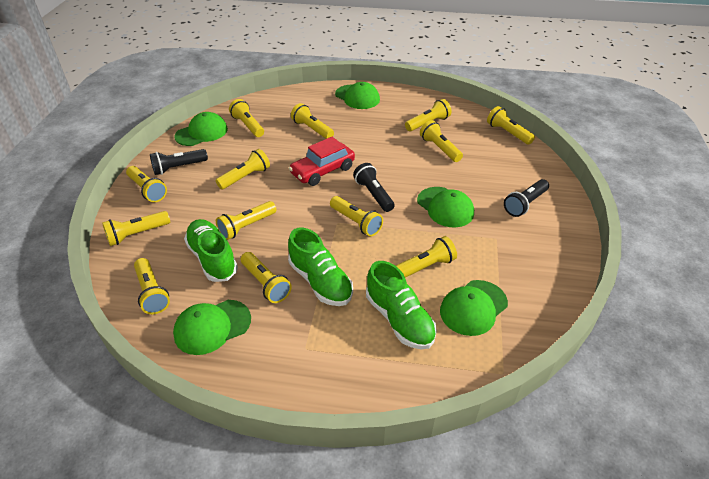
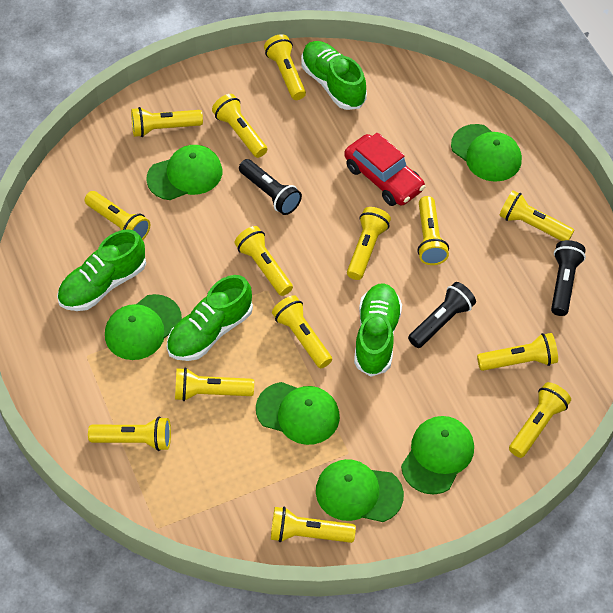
green cap: 5 -> 6
green shoe: 3 -> 4
yellow flashlight: 13 -> 14

